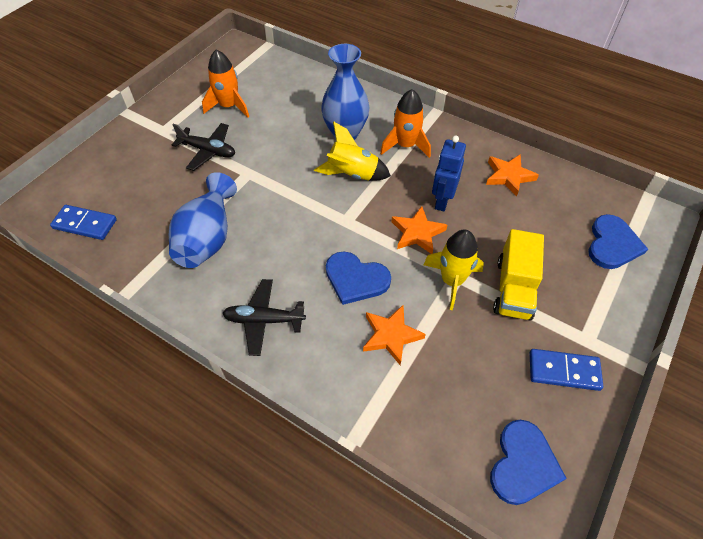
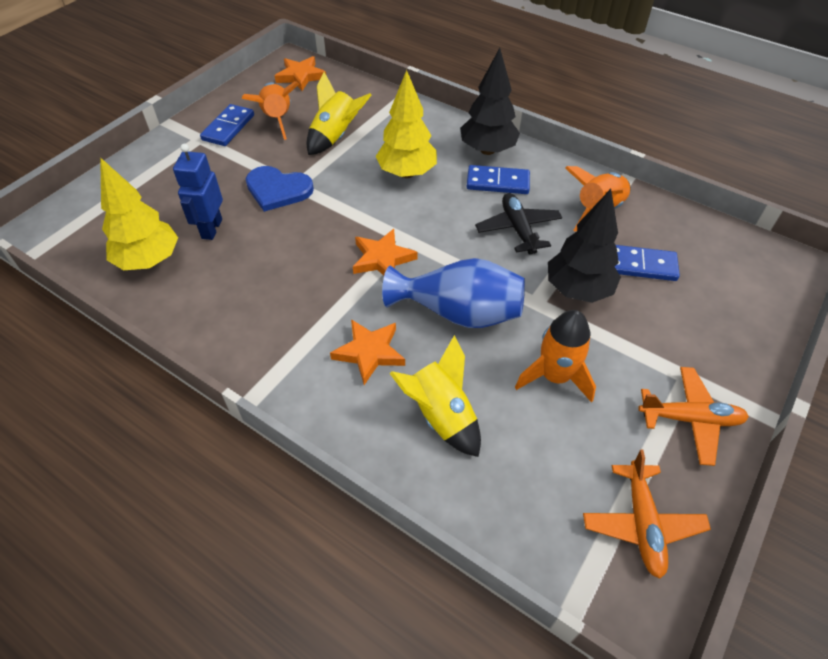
black plane: 2 -> 1
black tree: 0 -> 2
blue domino: 2 -> 3
blue heart: 3 -> 1
blue vase: 2 -> 1
orange plane: 0 -> 2
orange rocket: 2 -> 3
yellow tree: 0 -> 2
yellow truck: 1 -> 0

